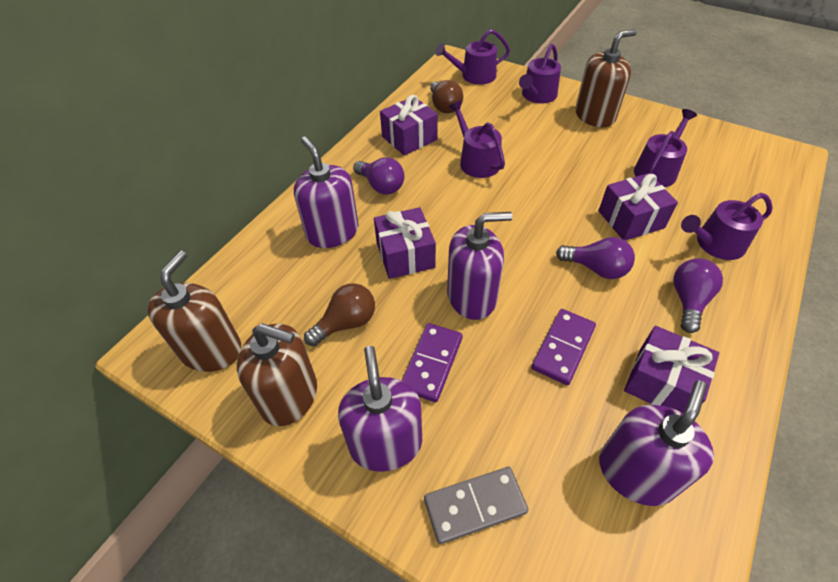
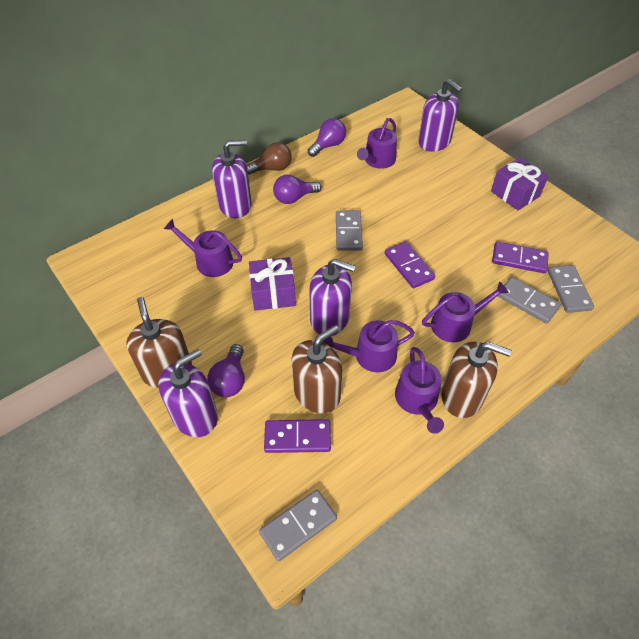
brown light bulb: 2 -> 1
grey domino: 1 -> 4
purple domino: 2 -> 3
purple gift: 4 -> 2

